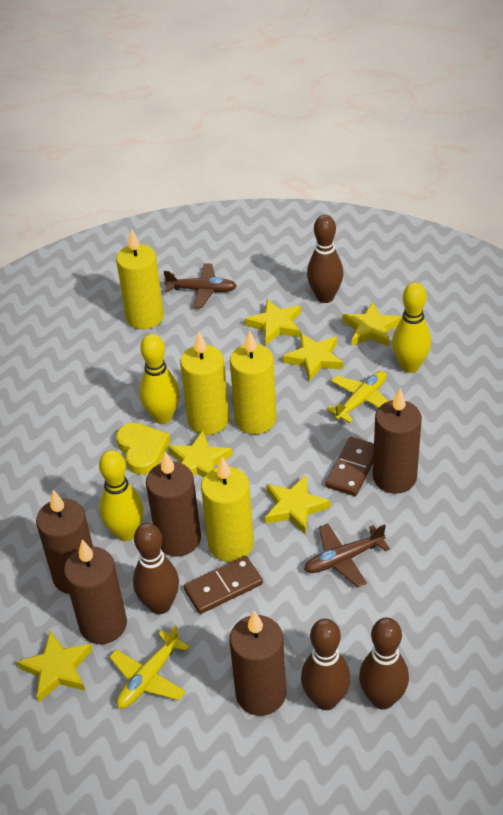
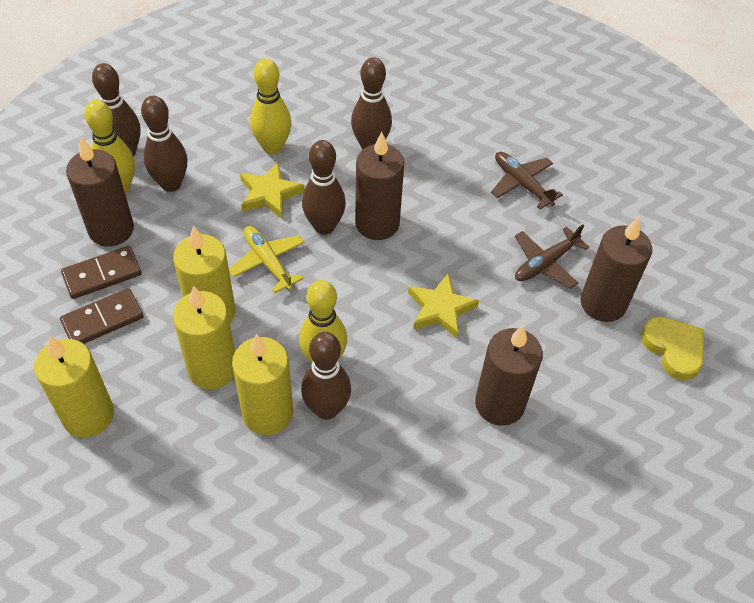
brown bowling pin: 4 -> 5
brown candle: 5 -> 4
yellow plane: 2 -> 1
yellow star: 6 -> 2

